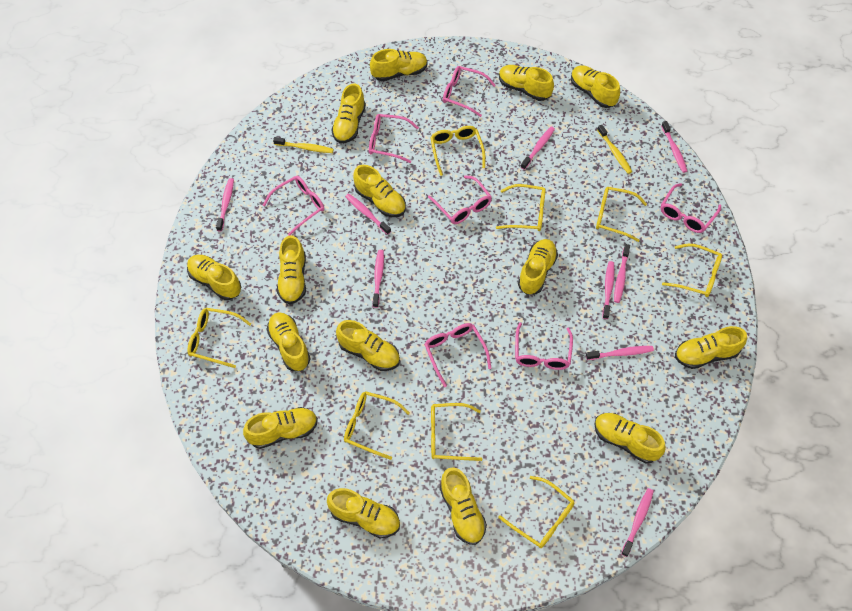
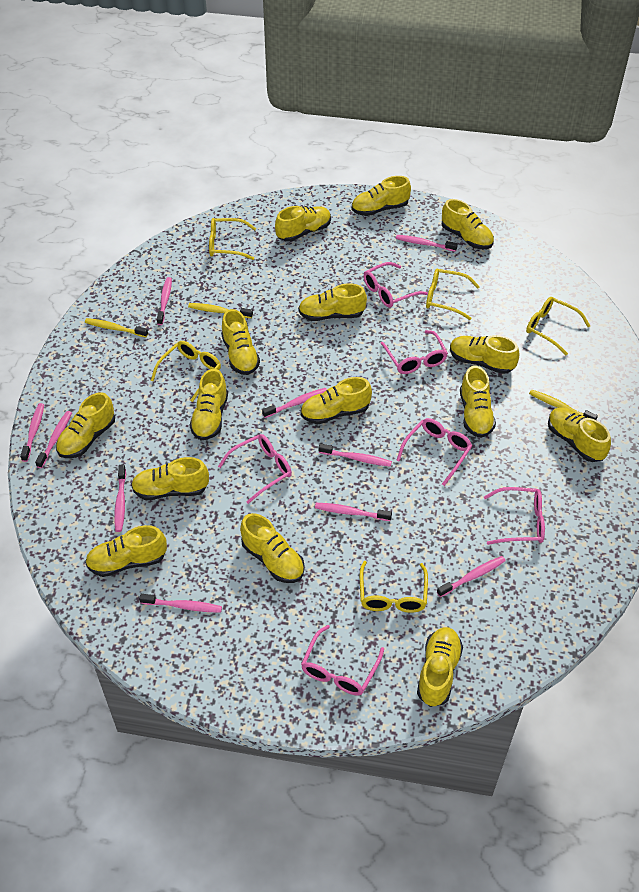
pink glasses: 7 -> 6
pink toothbrush: 9 -> 10
yellow glasses: 8 -> 5
yellow toothbrush: 2 -> 3

